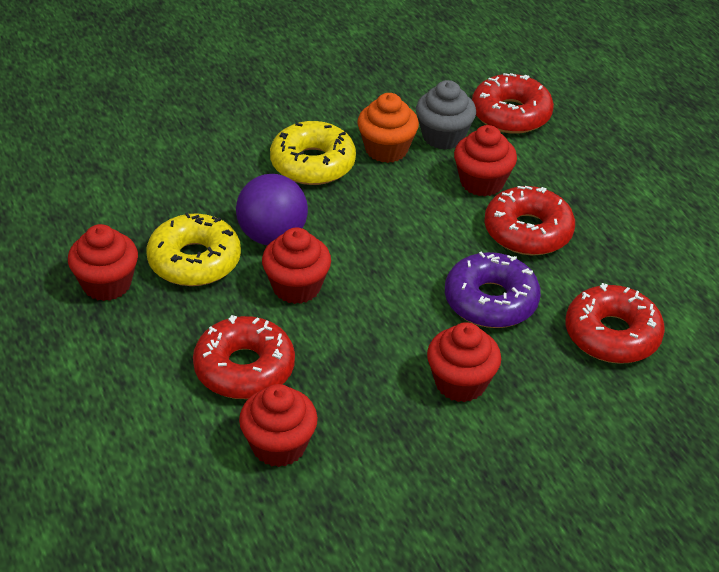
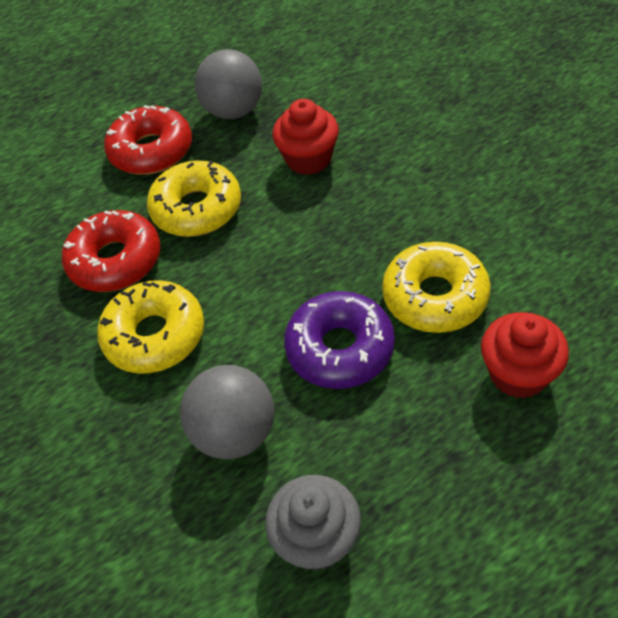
grey ball: 0 -> 2
orange cupcake: 1 -> 0
purple ball: 1 -> 0
red cupcake: 5 -> 2
red donut: 4 -> 2
yellow donut: 2 -> 3

